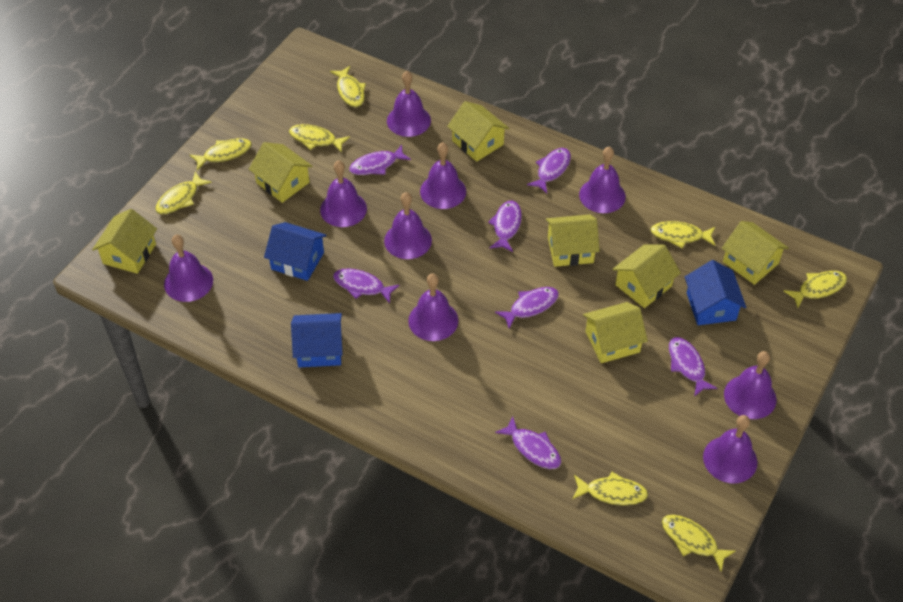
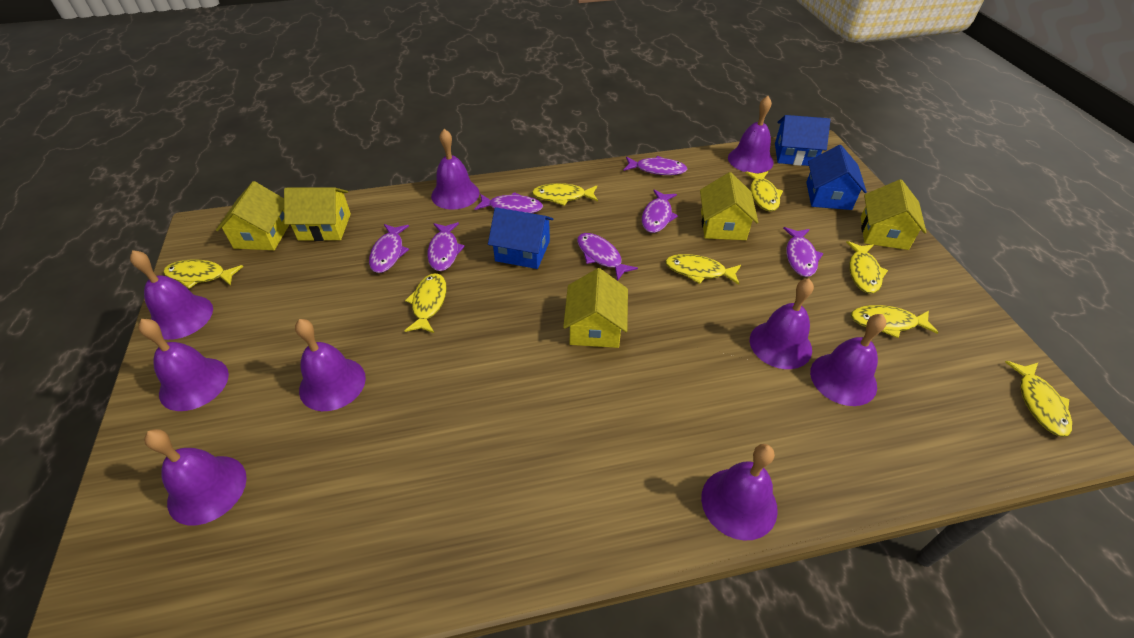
yellow house: 7 -> 5

